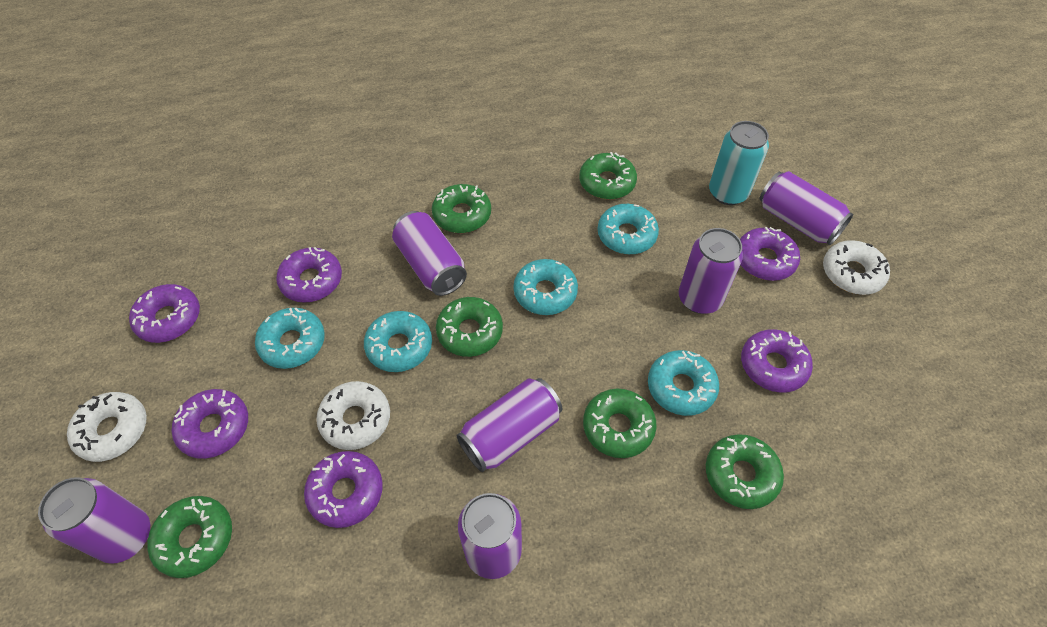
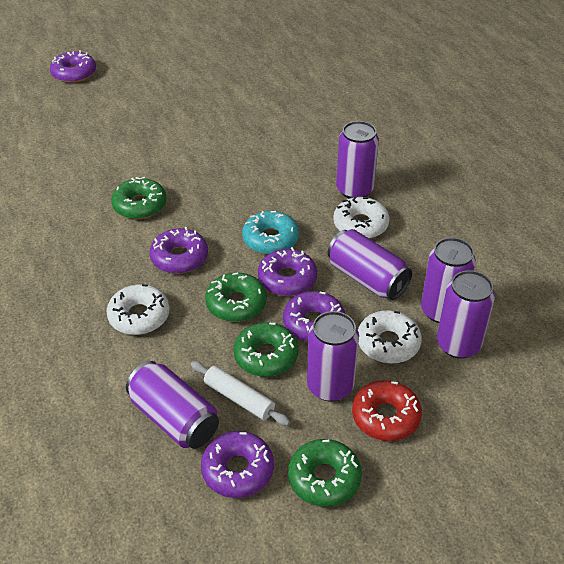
green donut: 6 -> 4
purple donut: 6 -> 5
red donut: 0 -> 1
turquoise can: 1 -> 0
turquoise donut: 5 -> 1
white rolling pin: 0 -> 1

